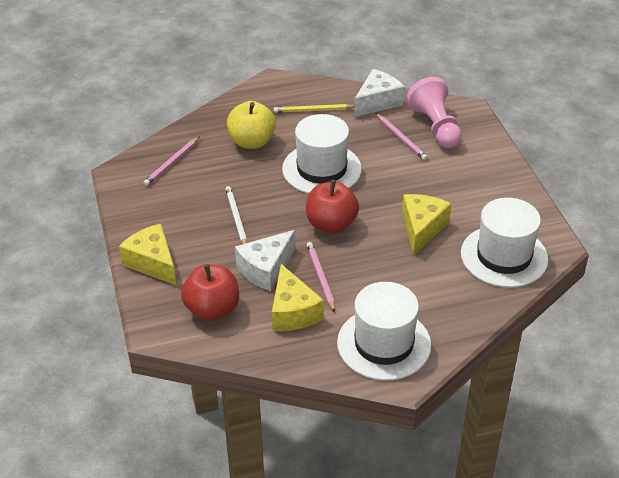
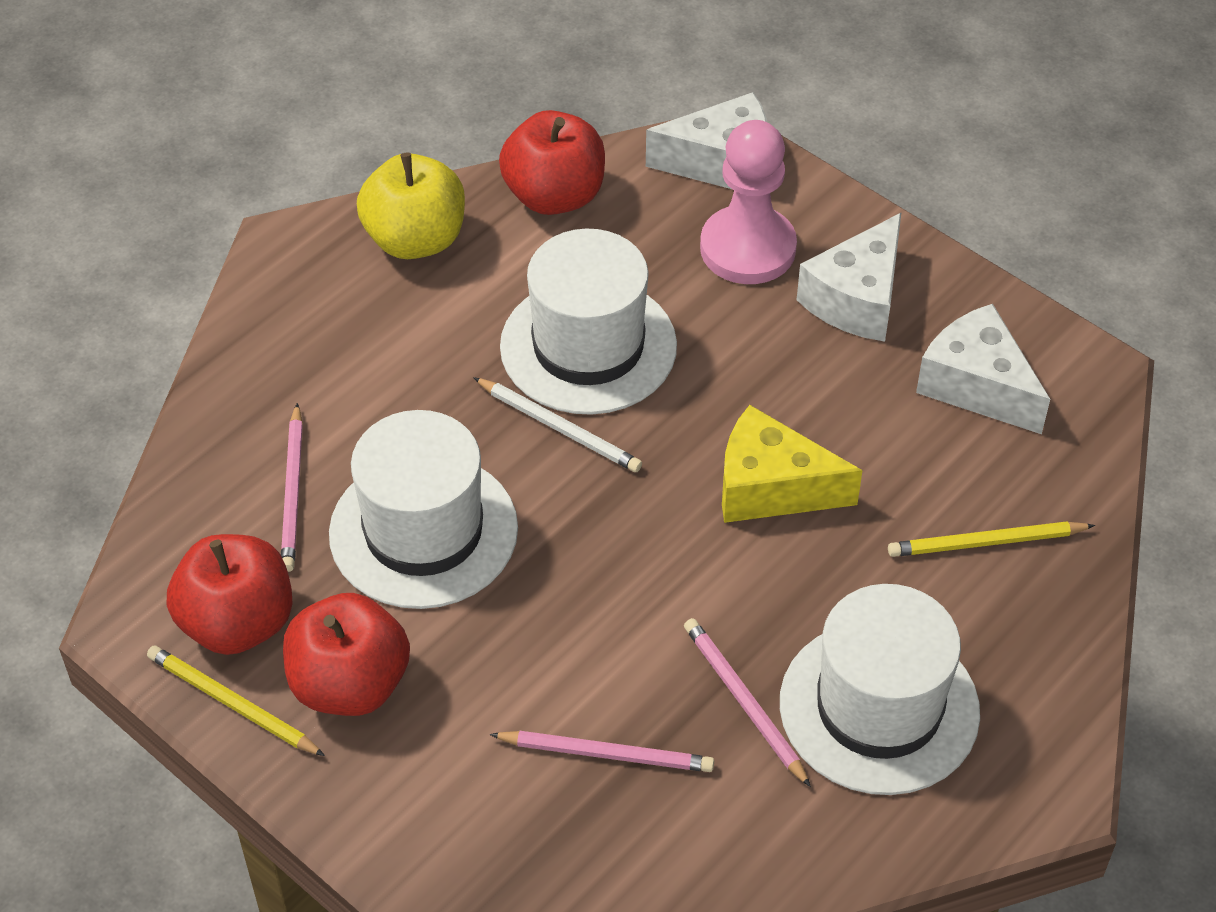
red apple: 2 -> 3
white cheese: 2 -> 3
yellow cheese: 3 -> 1
yellow pencil: 1 -> 2

